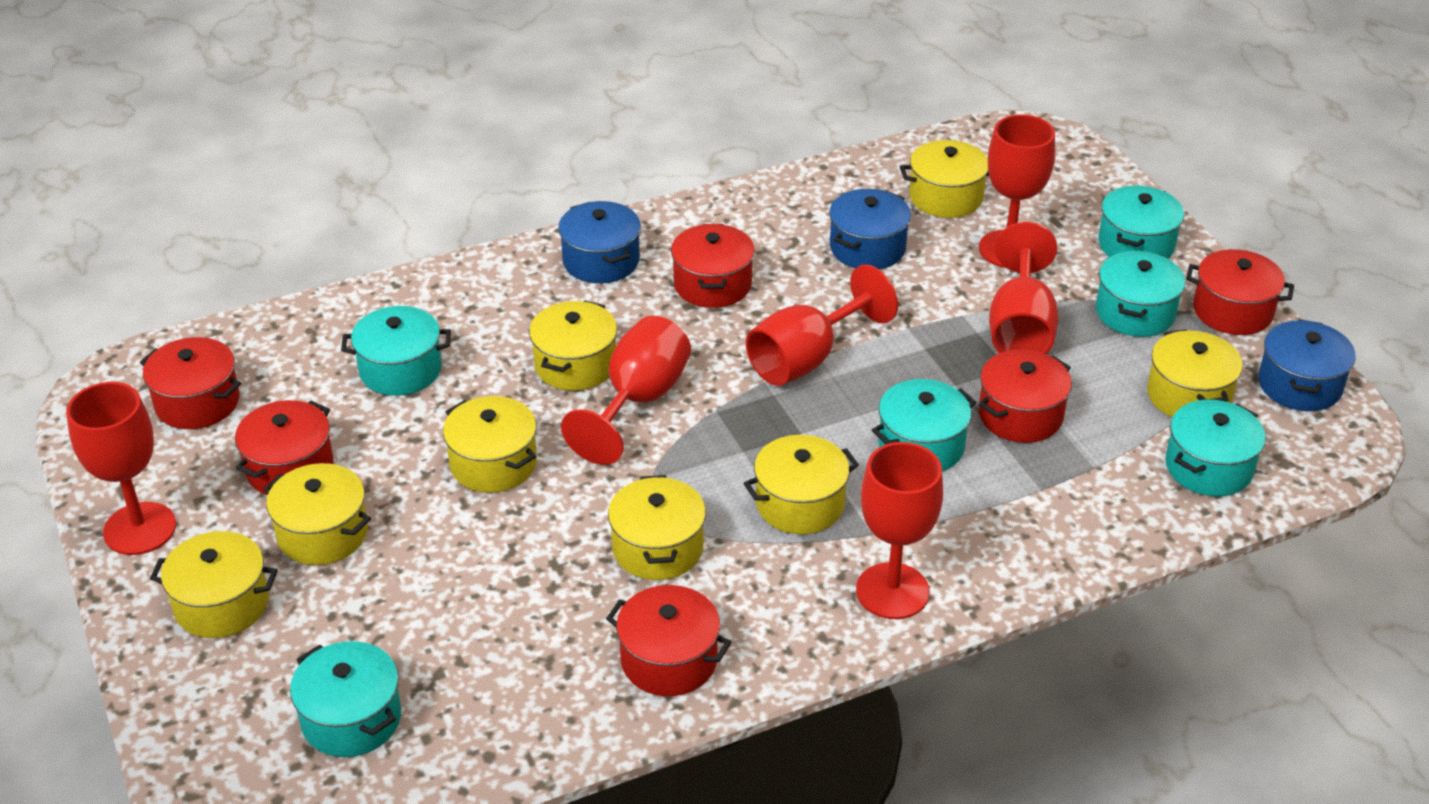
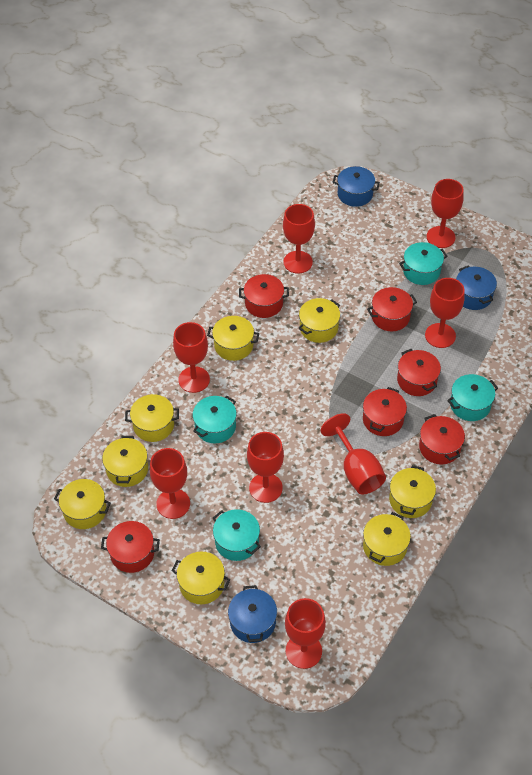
red goblet: 6 -> 8
turquoise pot: 6 -> 4

